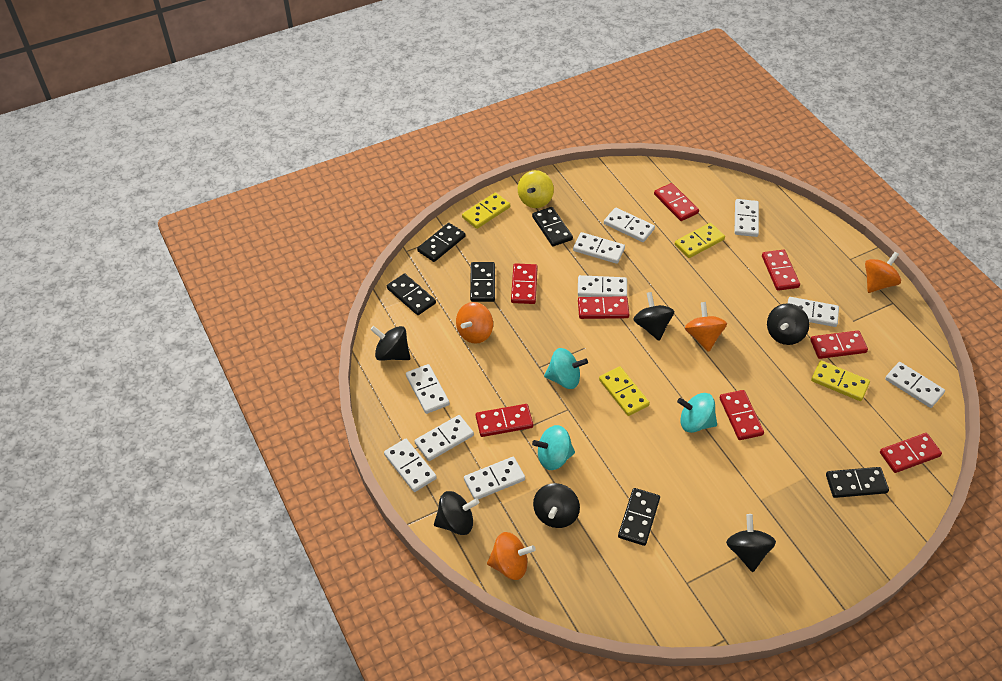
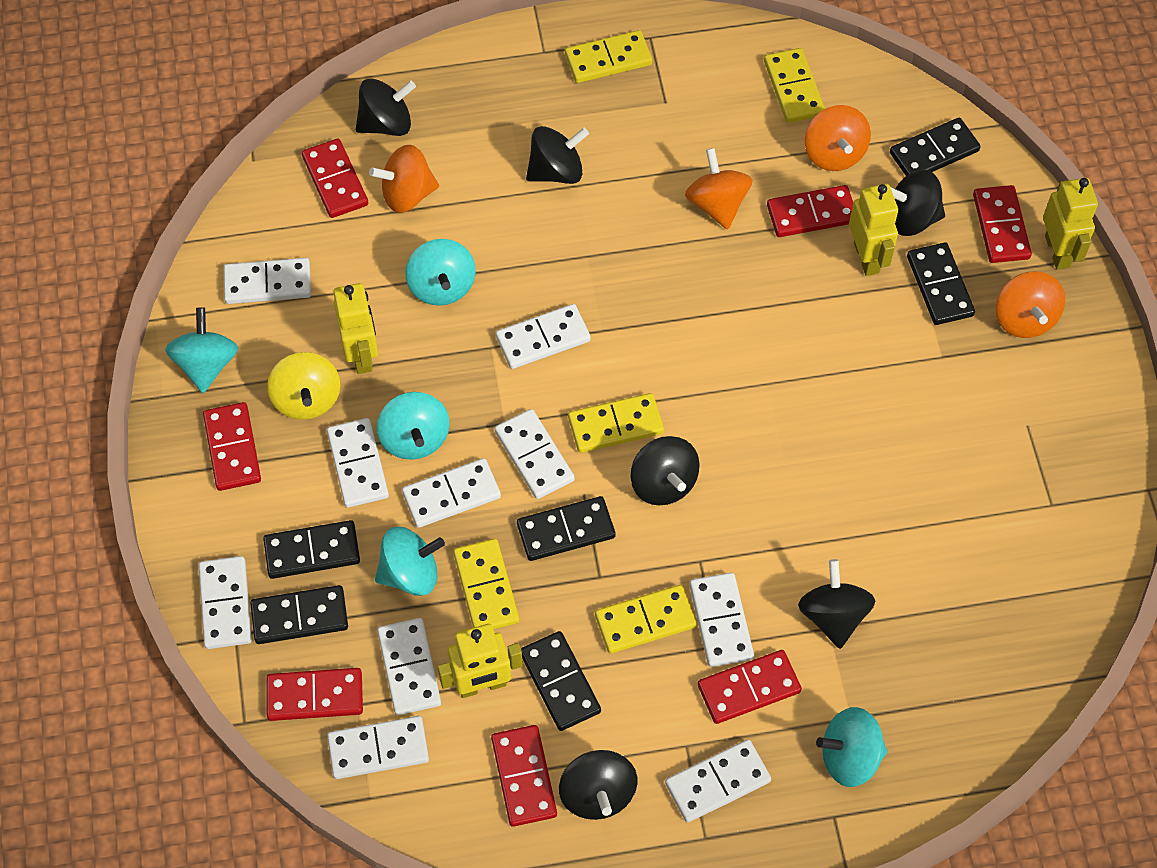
red domino: 8 -> 7
turquoise spinning top: 3 -> 5
yellow domino: 4 -> 5
yellow robot: 0 -> 4

